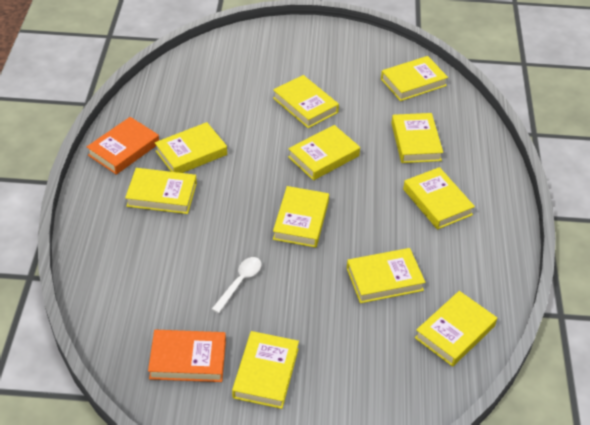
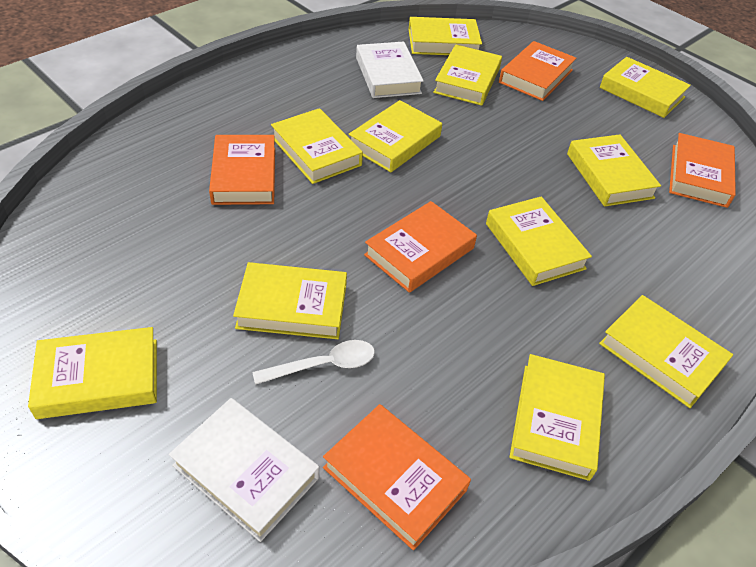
orange book: 2 -> 5
white book: 0 -> 2

